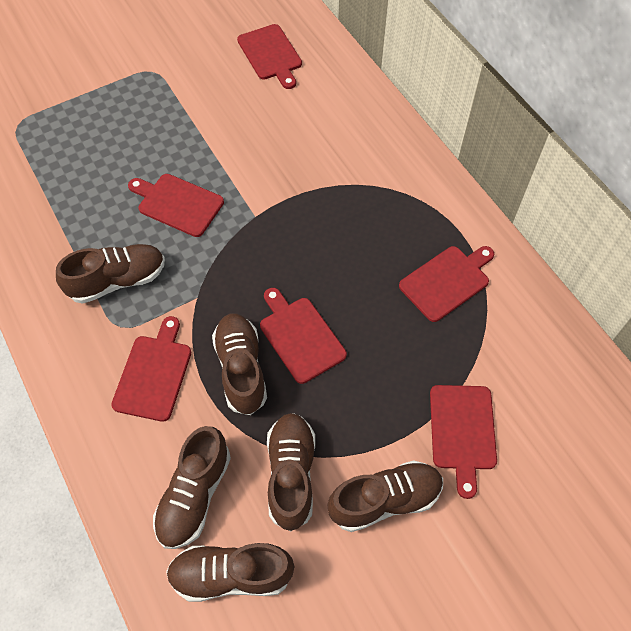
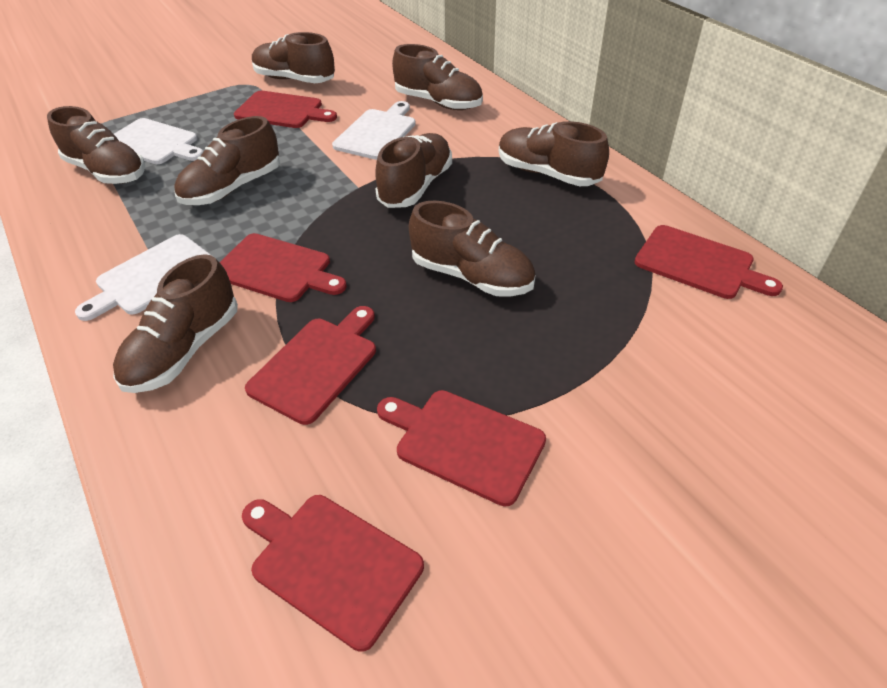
brown shoe: 6 -> 8
white cutting board: 0 -> 3

